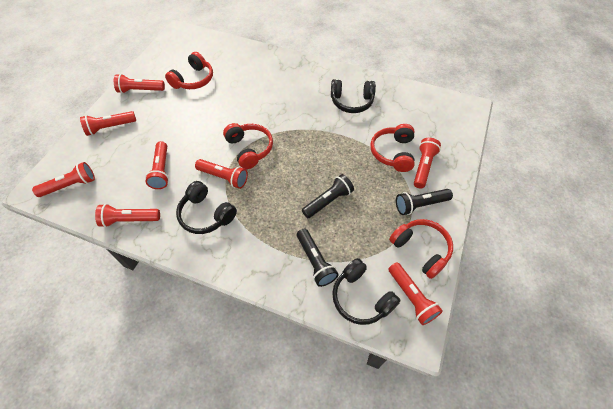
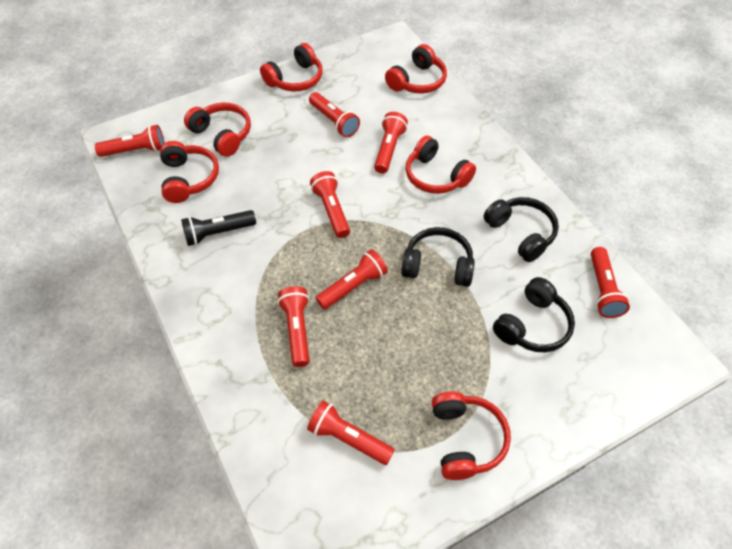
black flashlight: 3 -> 1
red headphones: 4 -> 6

